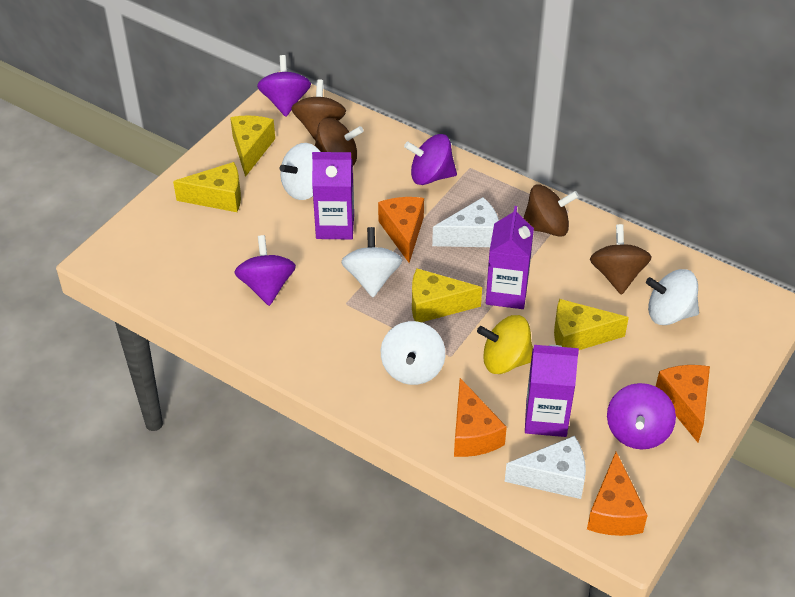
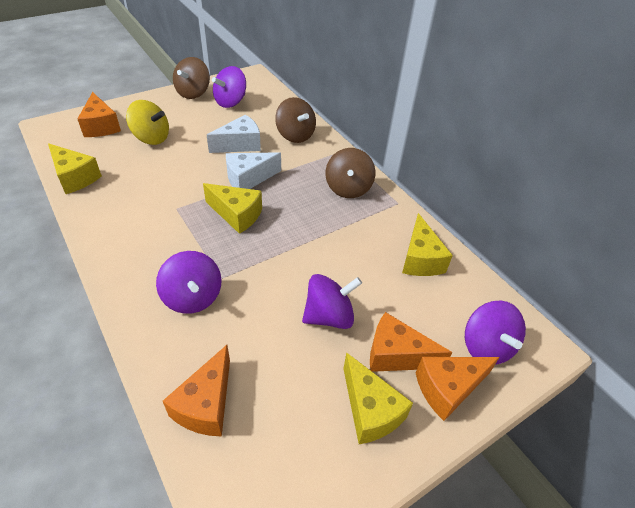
brown spinning top: 4 -> 3
purple carton: 3 -> 0
white spinning top: 4 -> 0

